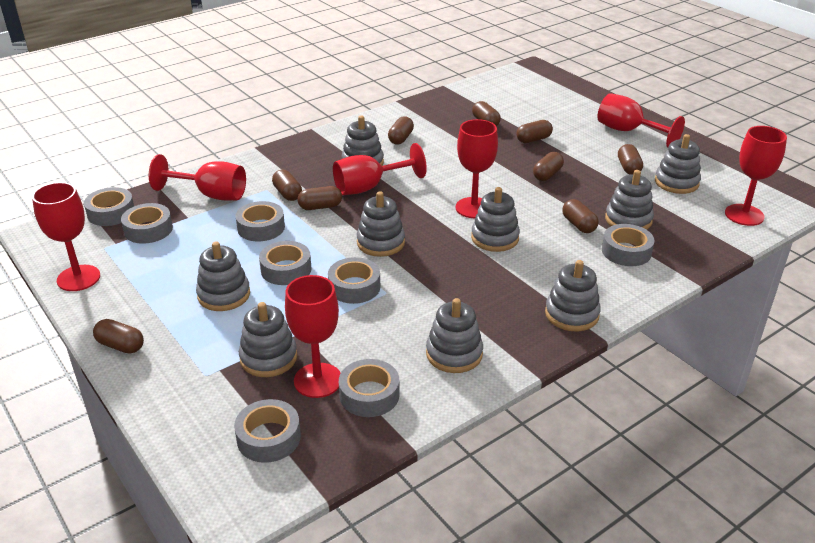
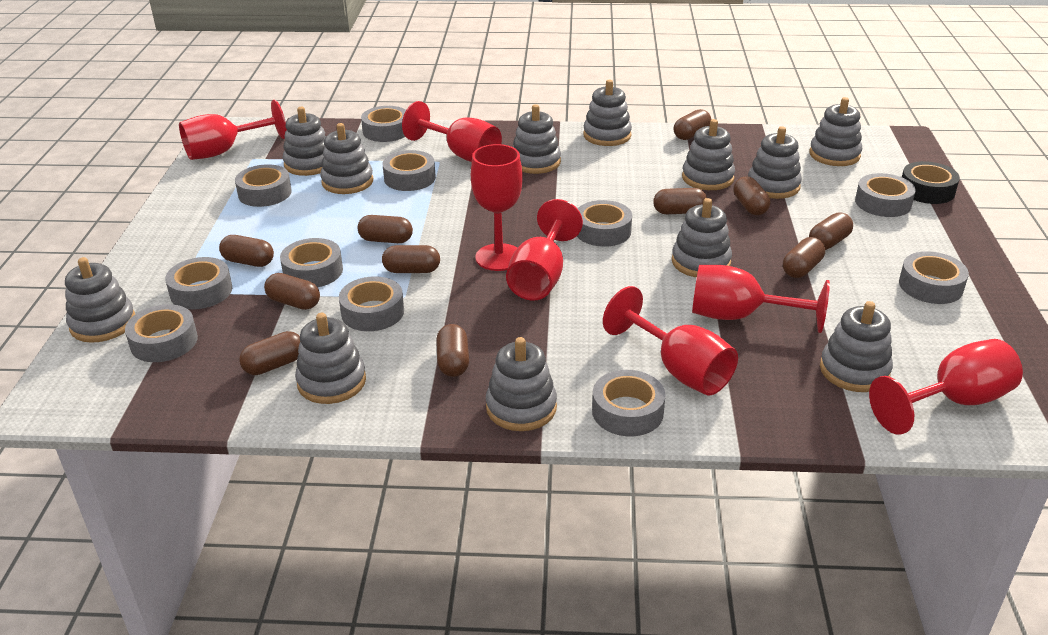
black tape: 0 -> 1
brown capsule: 9 -> 11
grey stacking toy: 9 -> 12
grey tape: 8 -> 11

